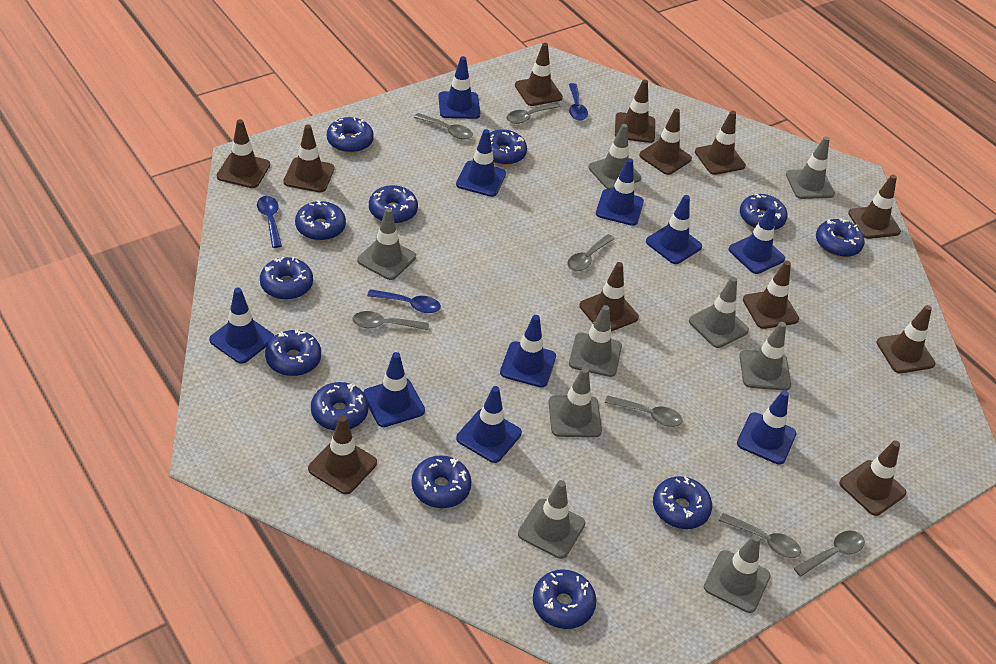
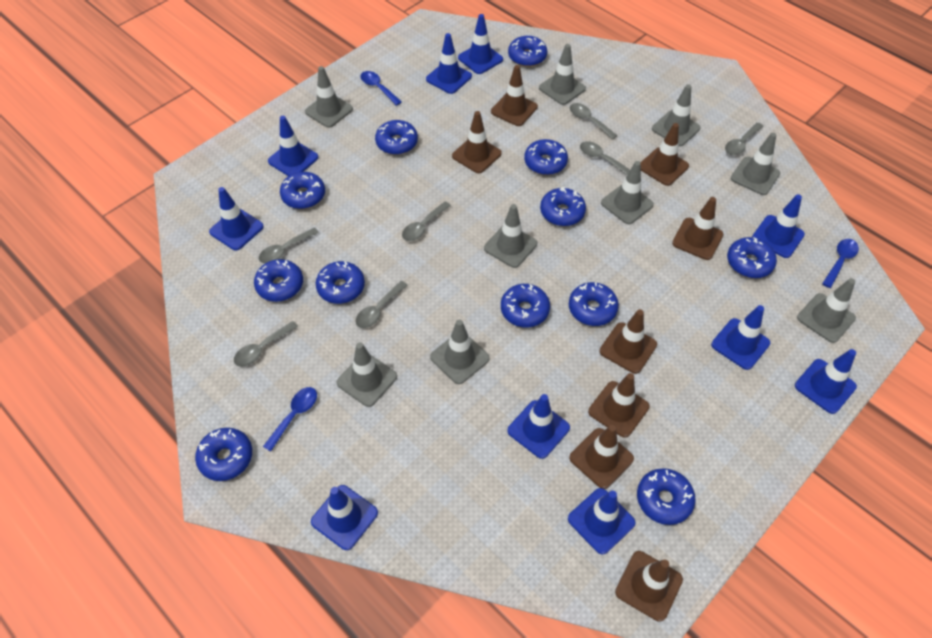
brown traffic cone: 12 -> 8

